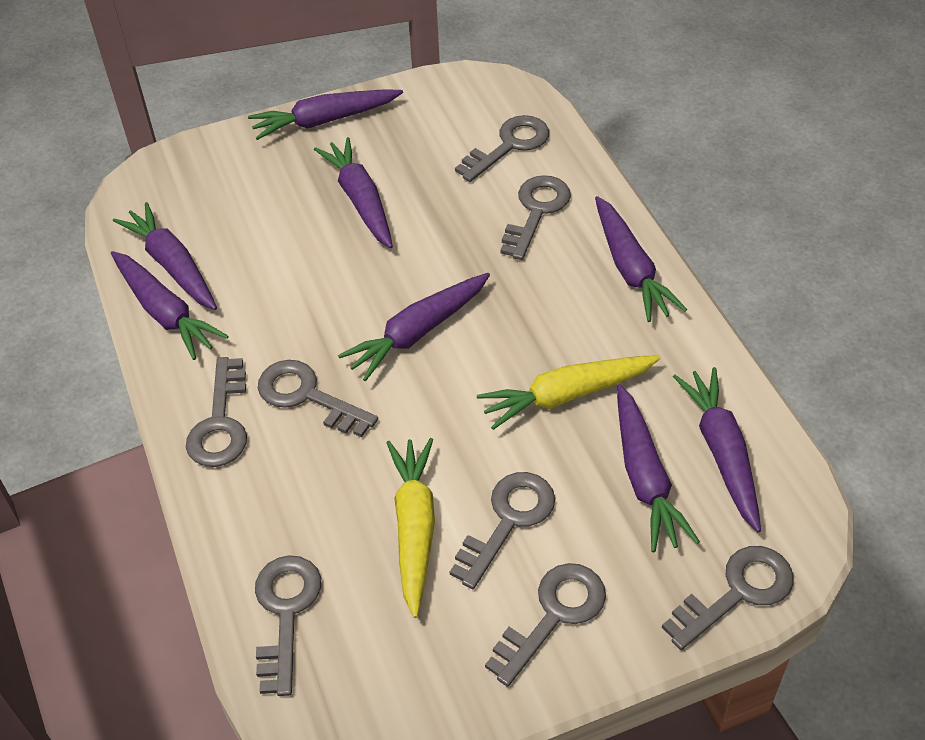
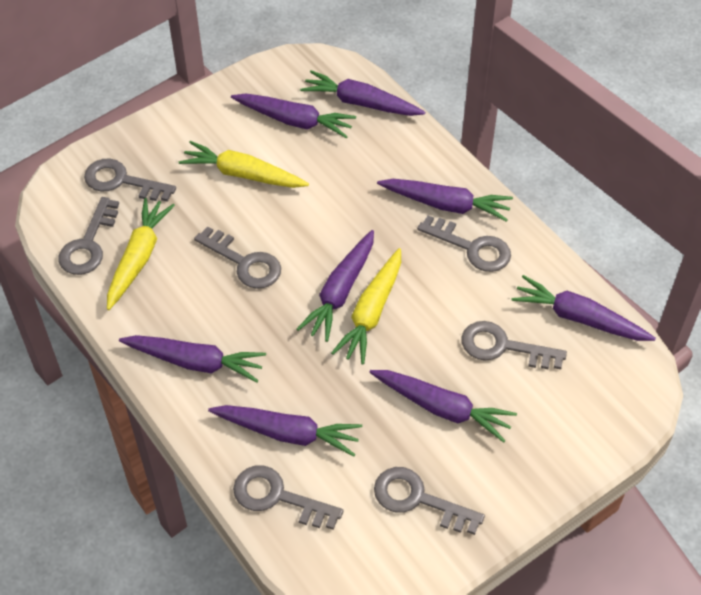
grey key: 8 -> 7
yellow carrot: 2 -> 3

